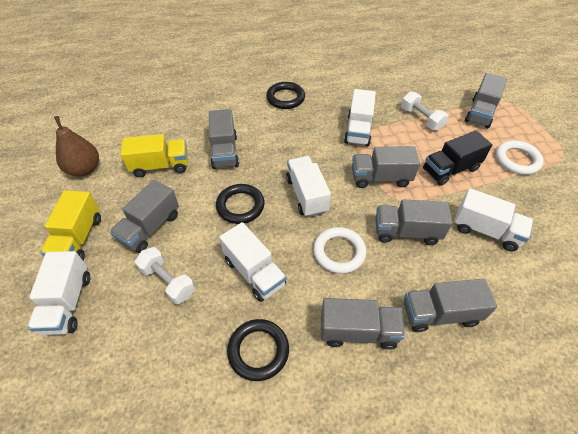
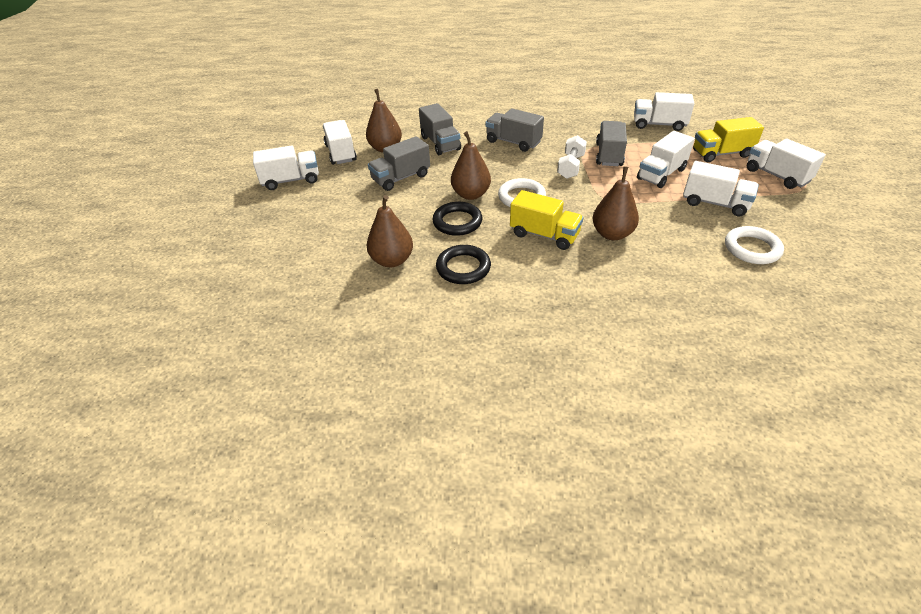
black ring: 3 -> 2
black truck: 1 -> 0
brown pear: 1 -> 4
grey truck: 7 -> 4
white dumbbell: 2 -> 1
white truck: 5 -> 6

